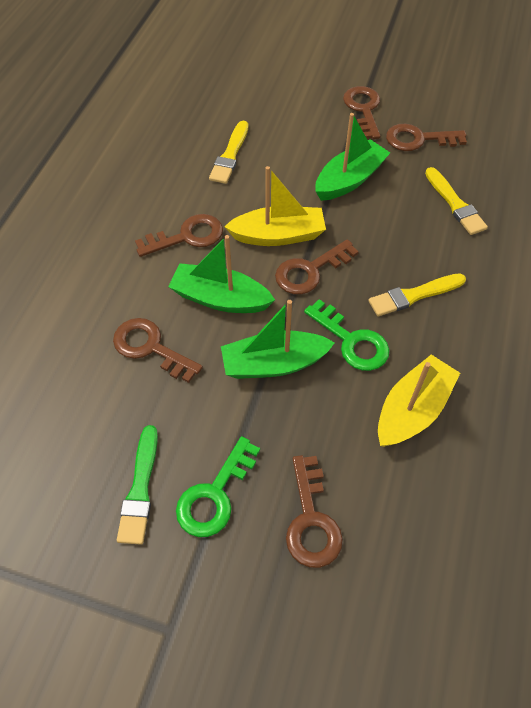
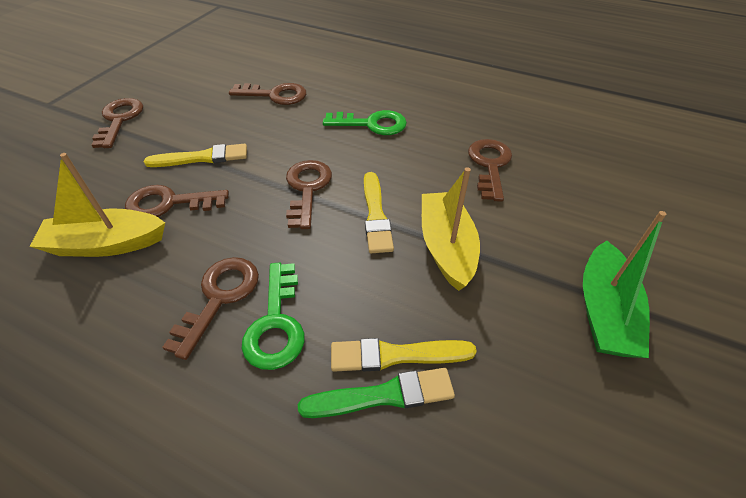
green boat: 3 -> 1

